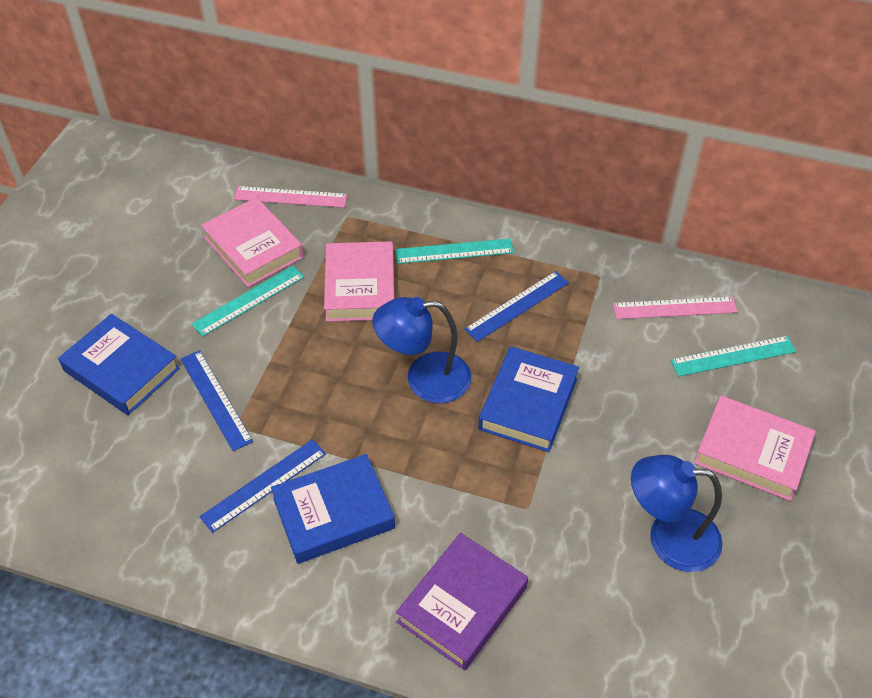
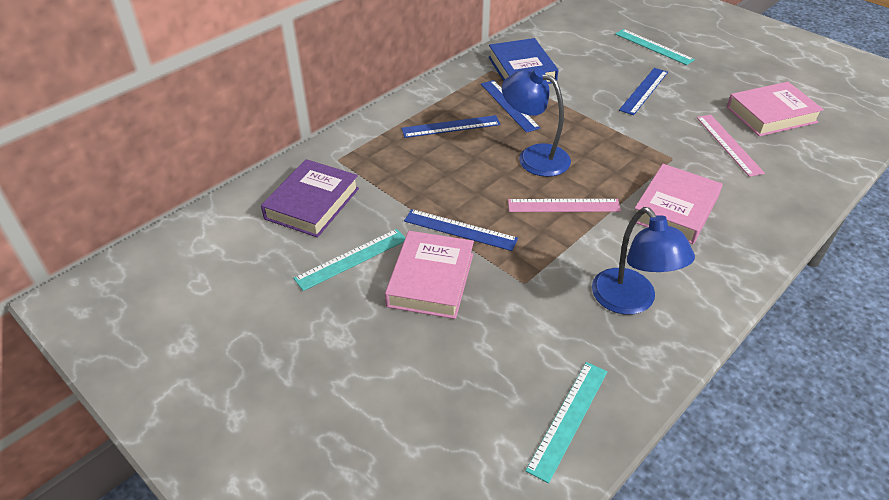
blue book: 3 -> 1
blue ruler: 3 -> 4

